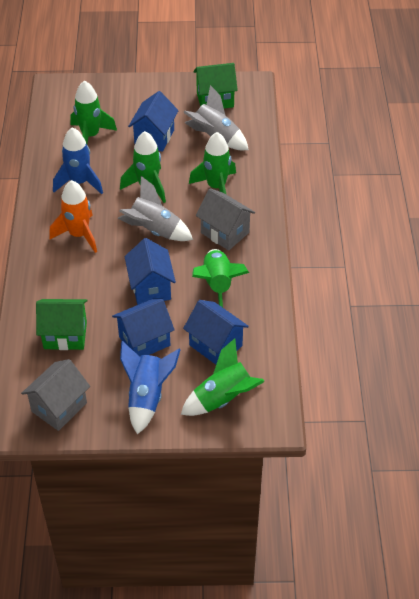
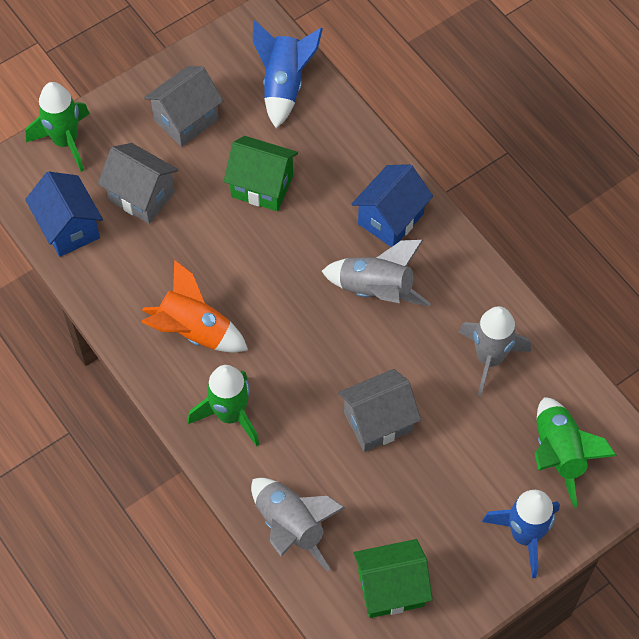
blue house: 4 -> 2
green rocket: 5 -> 3
grey house: 2 -> 3
grey rocket: 2 -> 3

